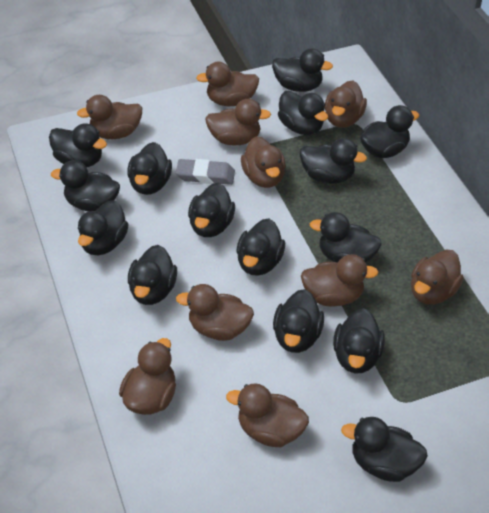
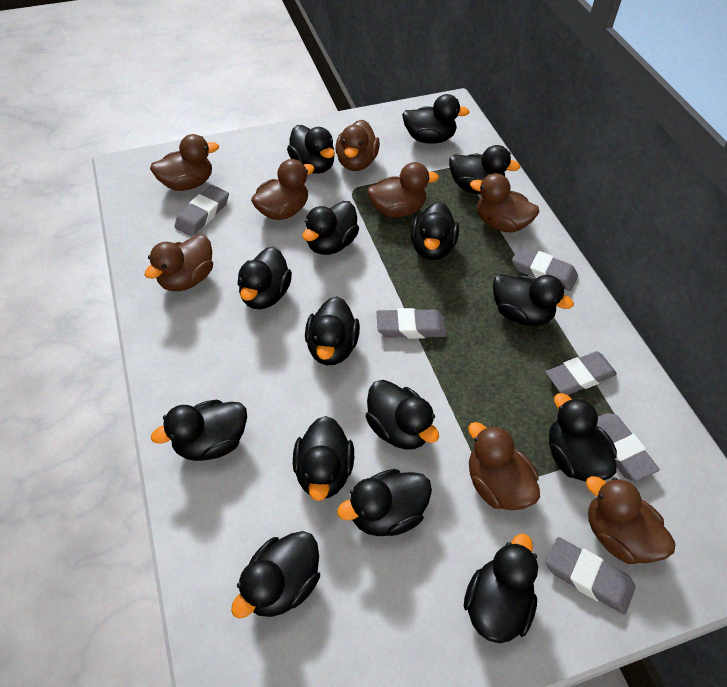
brown duck: 10 -> 8
grey eraser: 1 -> 6

